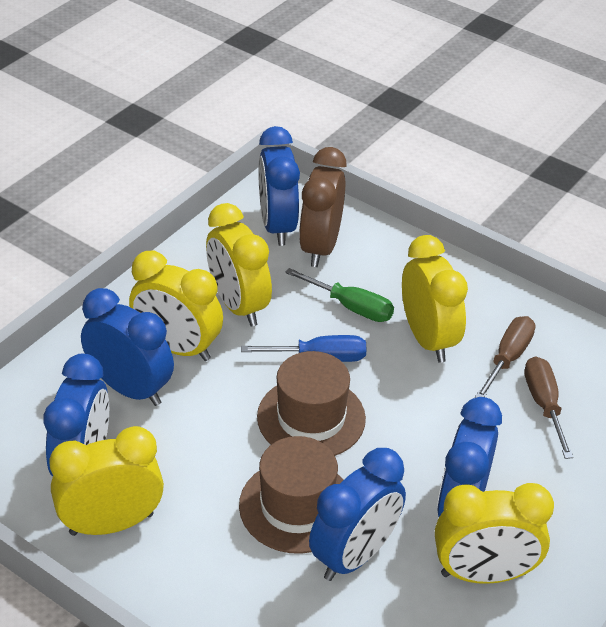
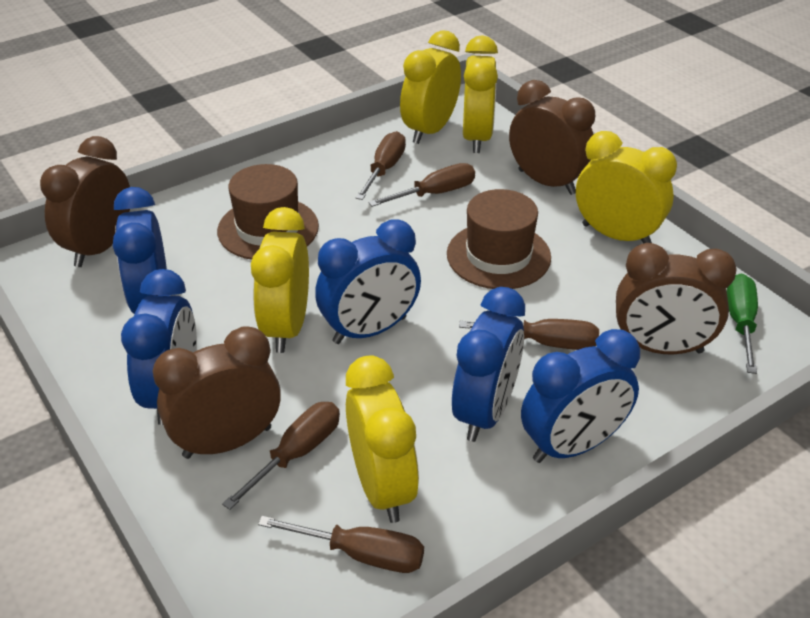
blue screwdriver: 1 -> 0
brown clock: 1 -> 4
brown screwdriver: 2 -> 5

